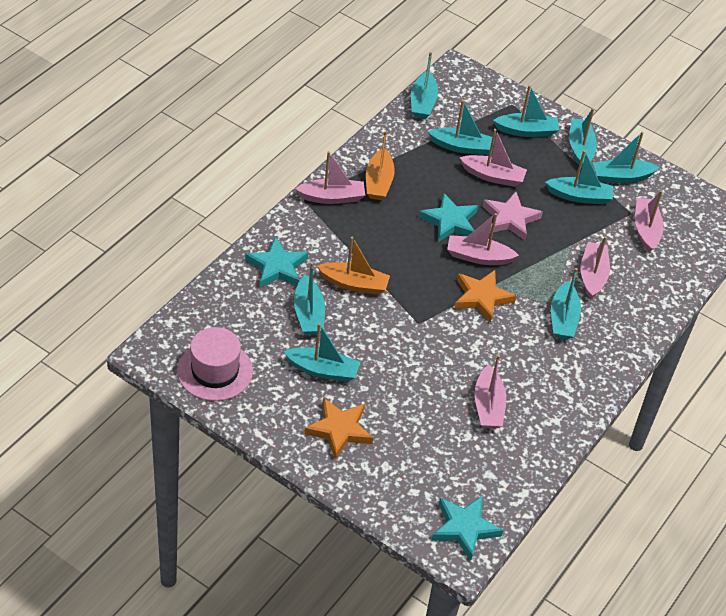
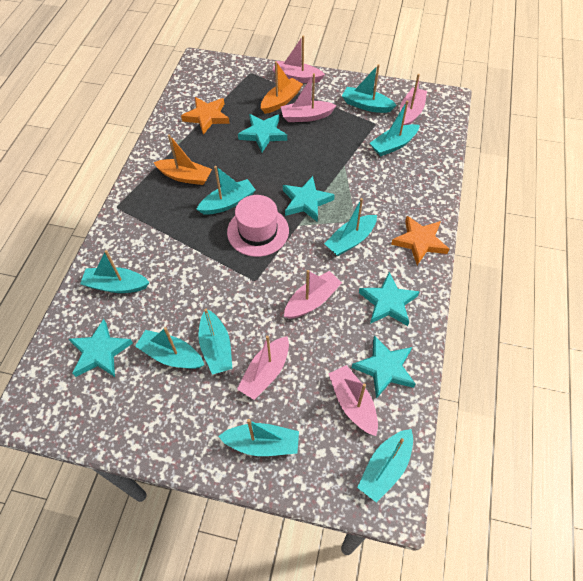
pink star: 1 -> 0
turquoise star: 3 -> 5

